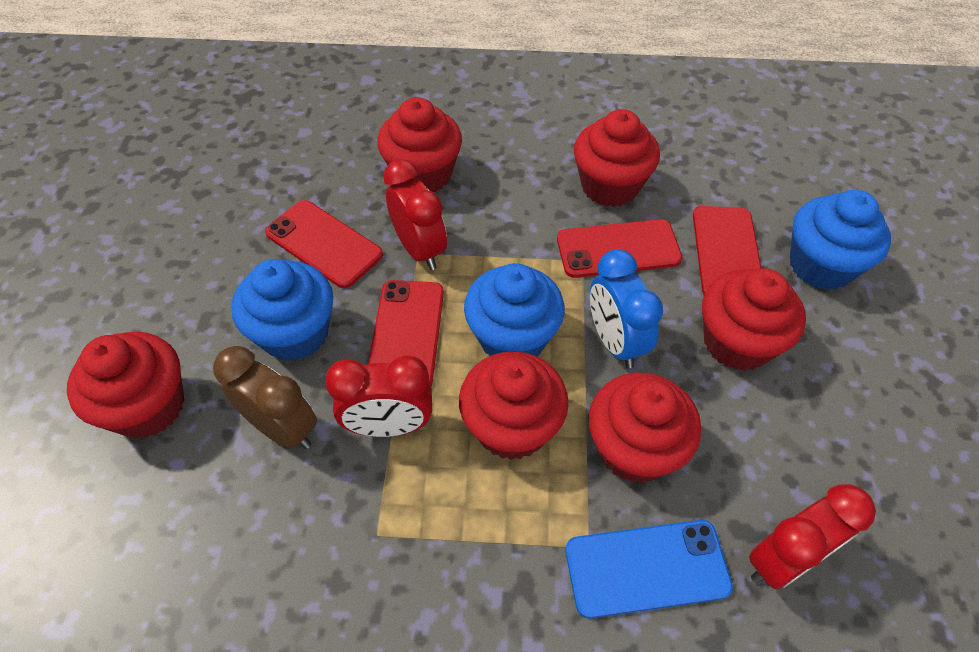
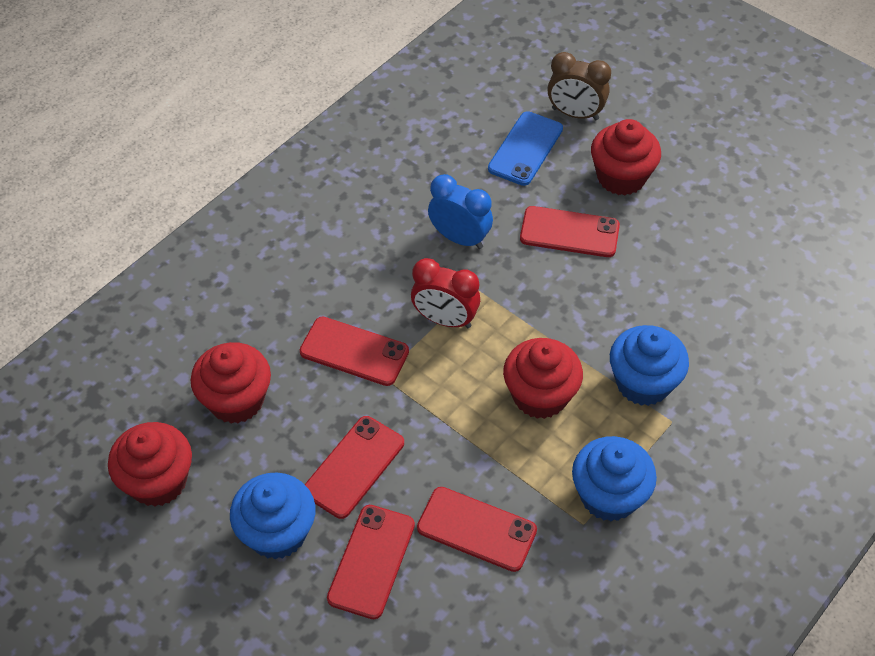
red clock: 3 -> 1
red cupcake: 6 -> 4
red phone: 4 -> 5

